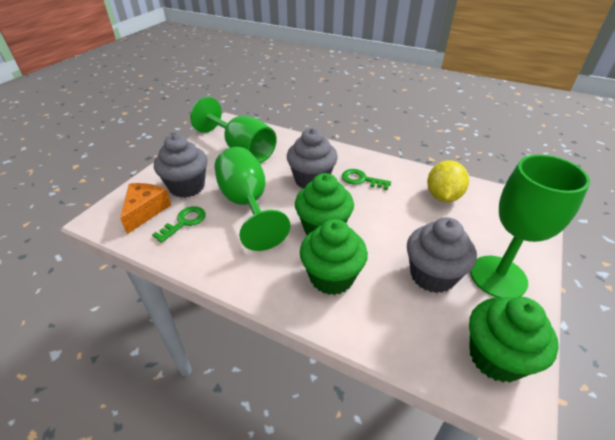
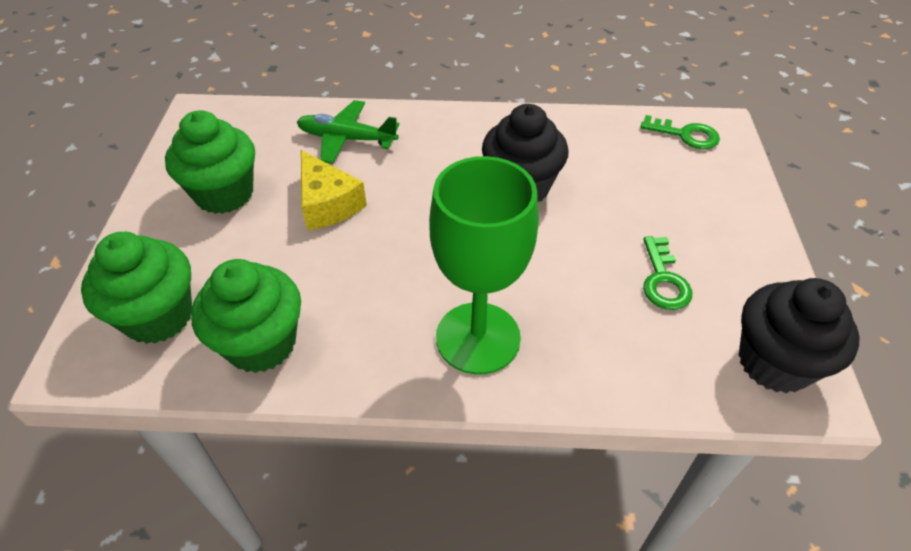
black cupcake: 0 -> 2
green goblet: 3 -> 1
green plane: 0 -> 1
grey cupcake: 3 -> 0
orange cheese: 1 -> 0
yellow cheese: 0 -> 1
yellow lemon: 1 -> 0

